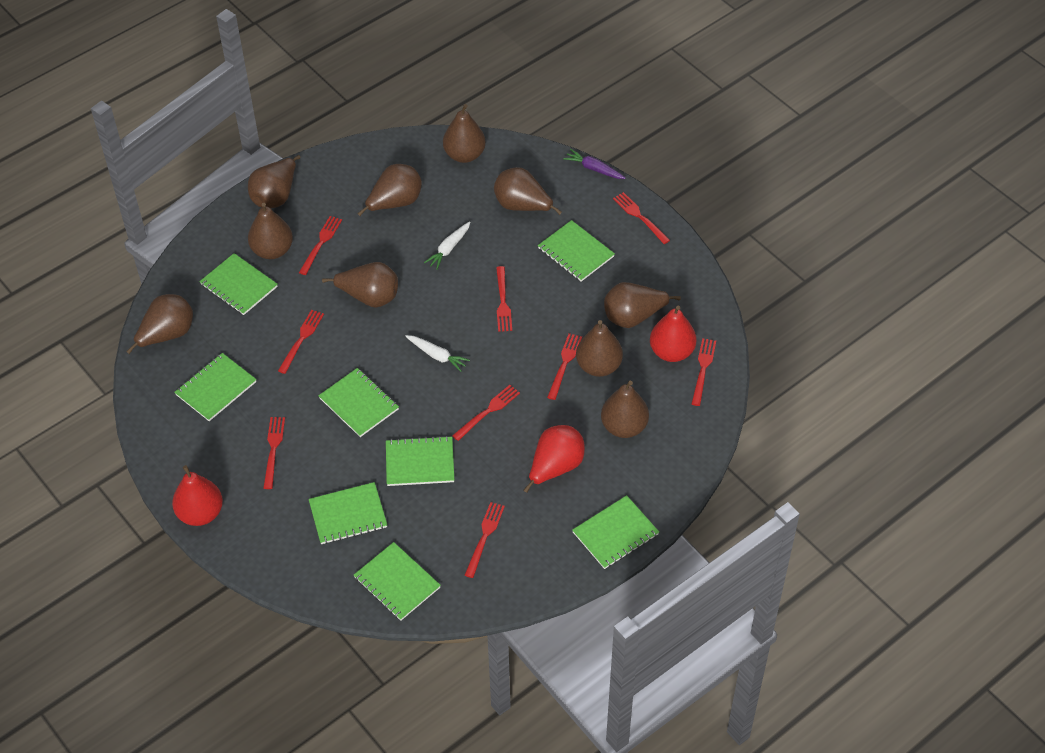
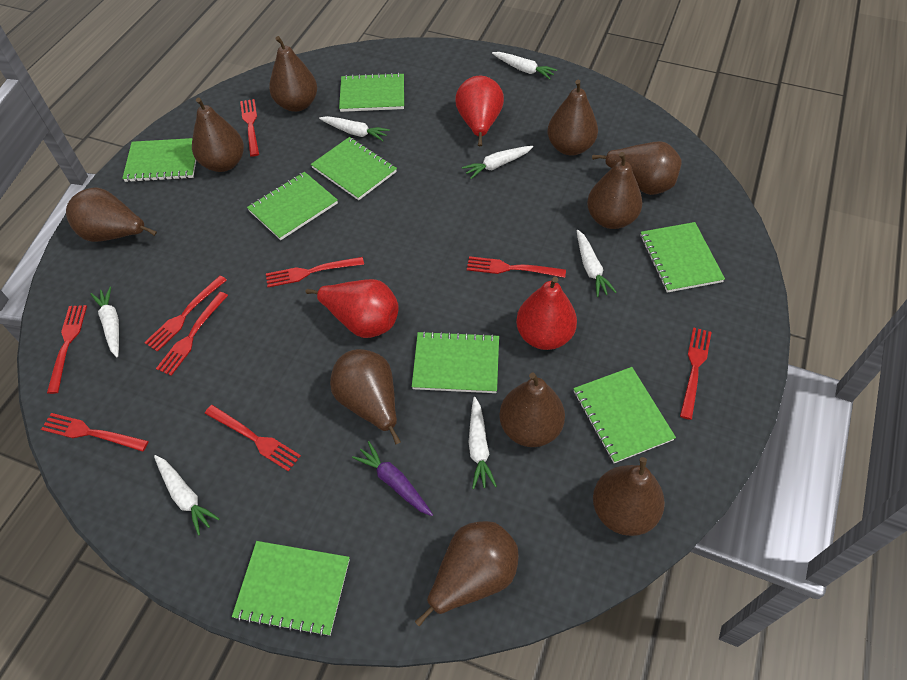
white carrot: 2 -> 7

